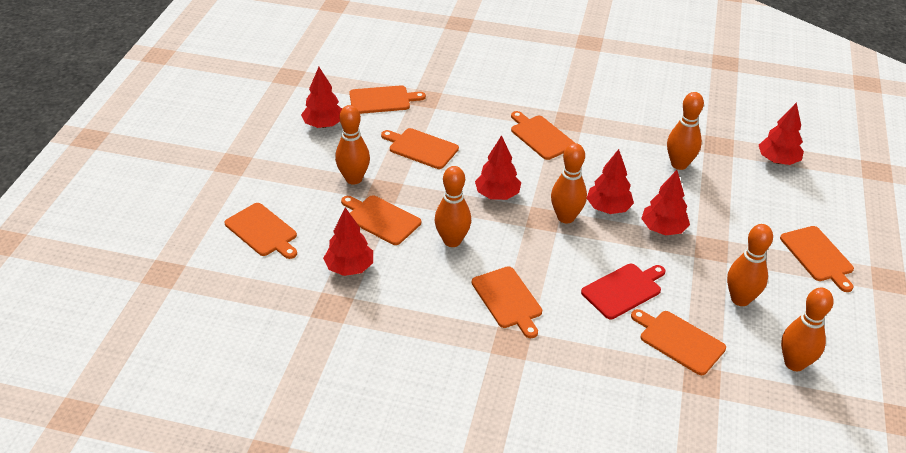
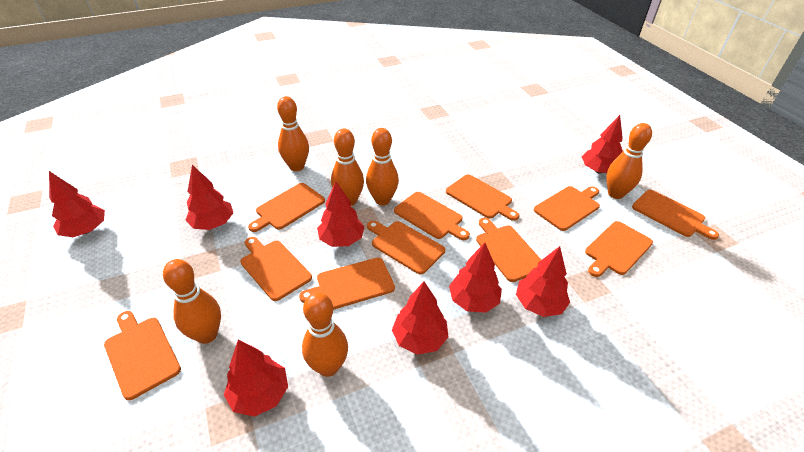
orange cutting board: 8 -> 11
red cutting board: 1 -> 0
red tree: 6 -> 8

